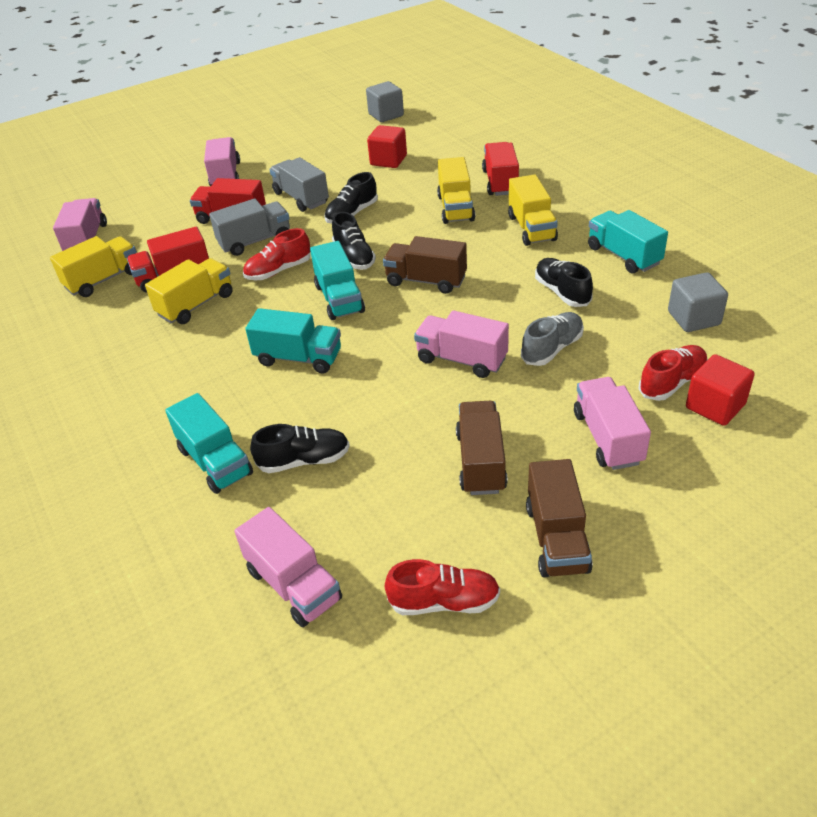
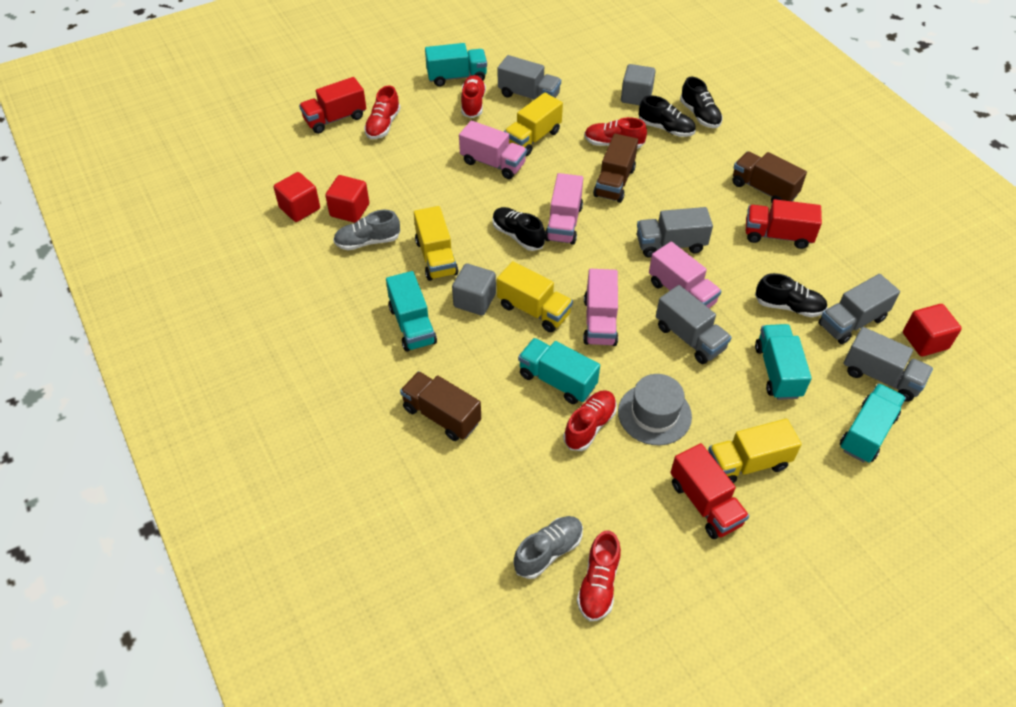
grey hat: 0 -> 1
grey shoe: 1 -> 2
grey truck: 2 -> 5
pink truck: 5 -> 4
red cube: 2 -> 3
red shoe: 3 -> 5
turquoise truck: 4 -> 5

